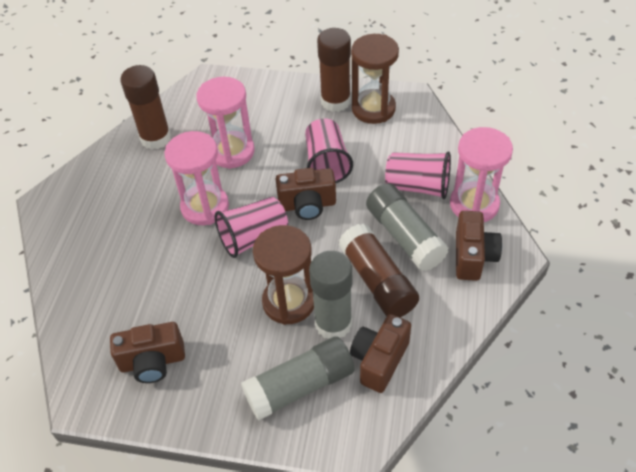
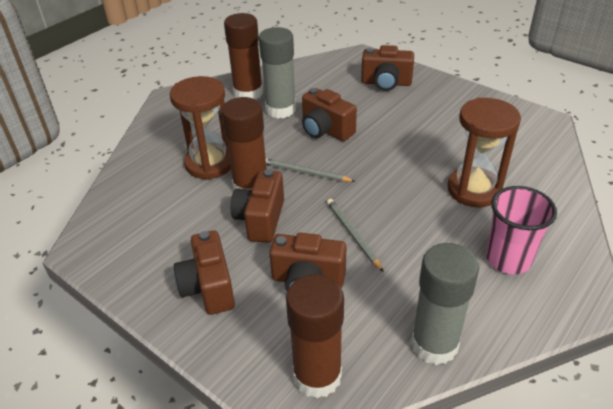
brown camera: 4 -> 5
grey glue stick: 3 -> 2
grey pencil: 0 -> 2
pink cup: 3 -> 1
pink hourglass: 3 -> 0

